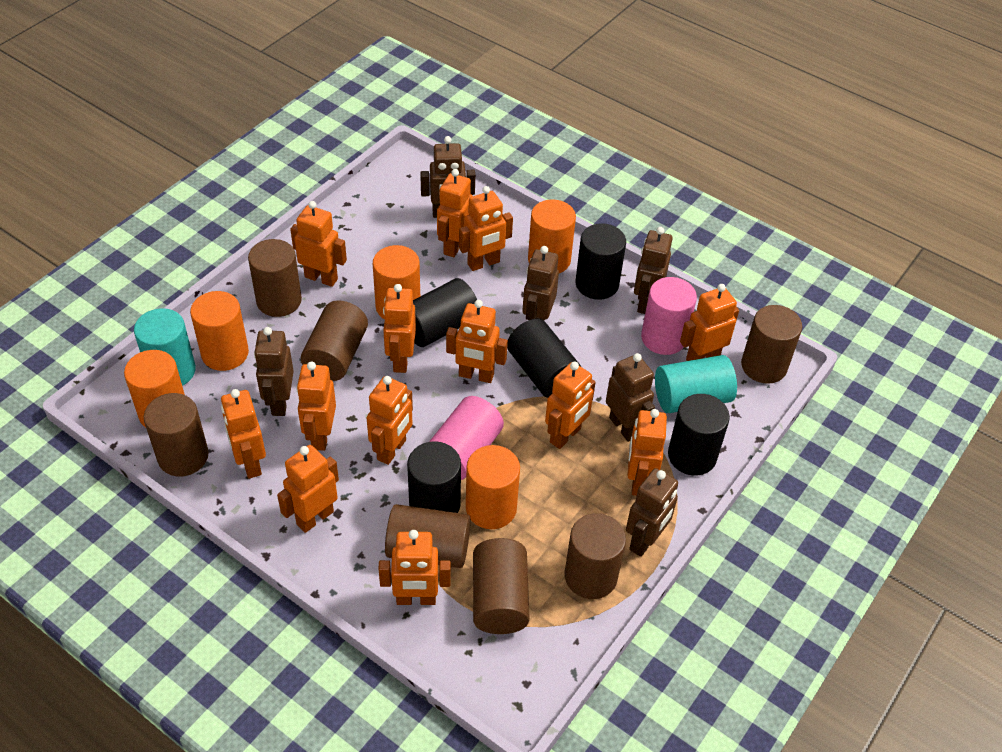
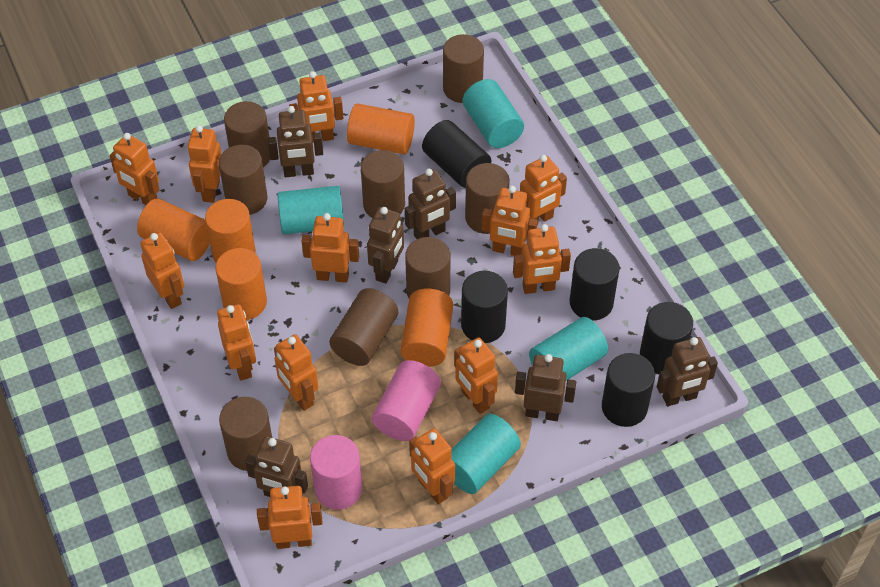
brown cylinder: 7 -> 8
turquoise cylinder: 2 -> 4

